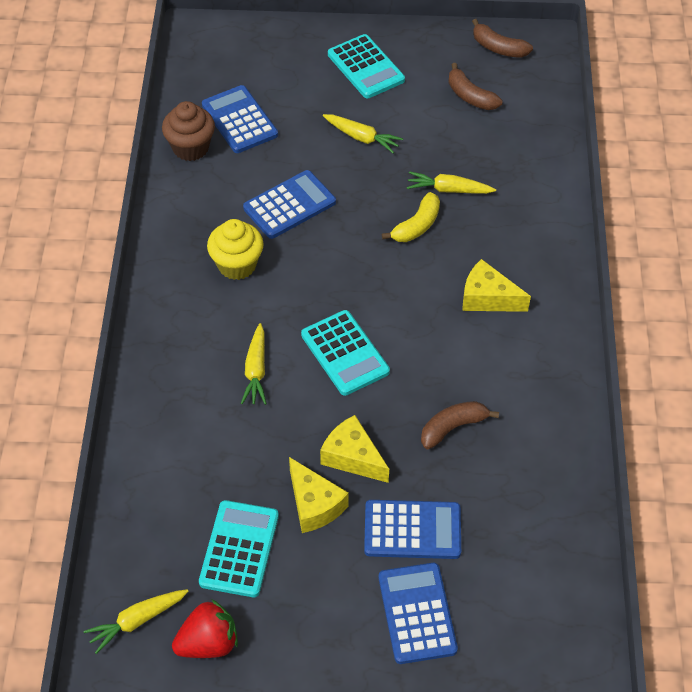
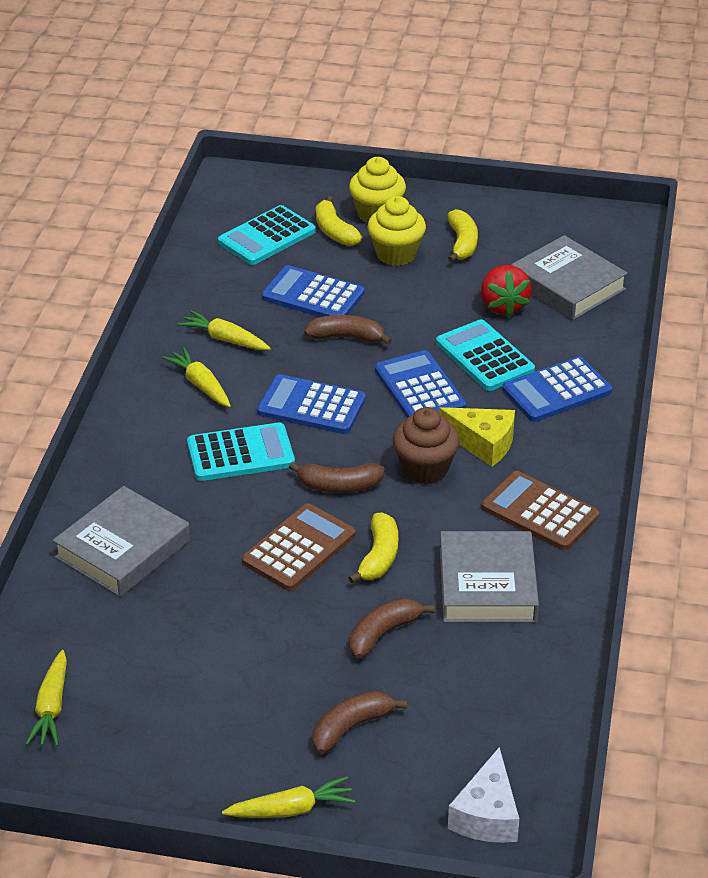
brown banana: 3 -> 4
brown calculator: 0 -> 2
grey book: 0 -> 3
white cheese: 0 -> 1
yellow banana: 1 -> 3
yellow cheese: 3 -> 1
yellow cupcake: 1 -> 2

